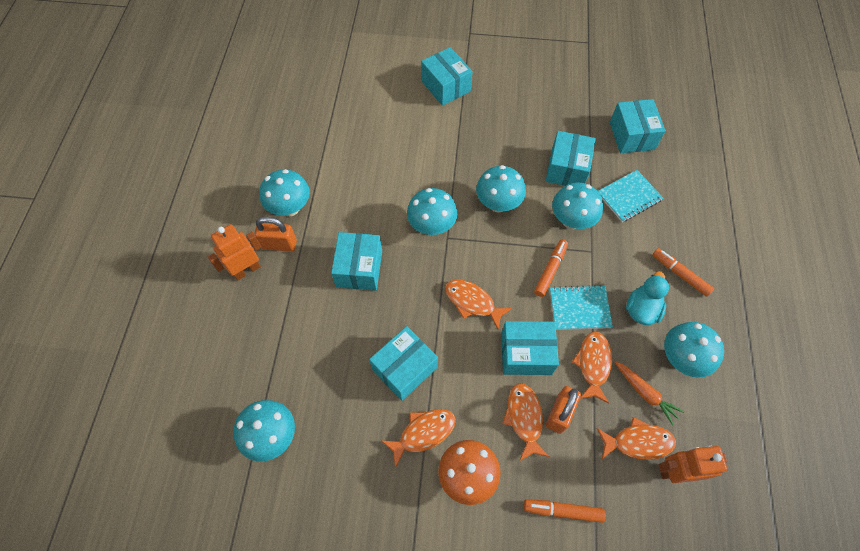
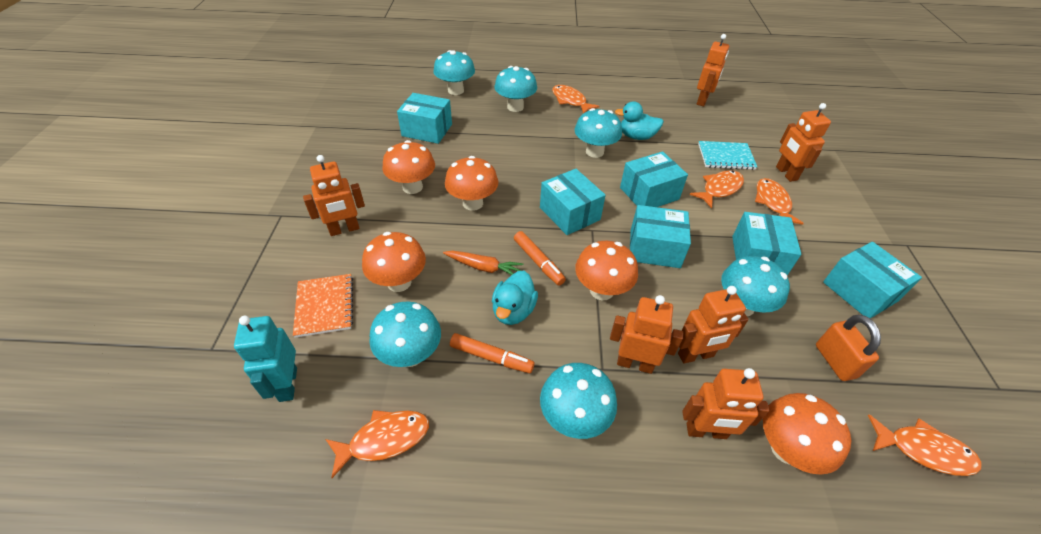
orange marker: 3 -> 2
orange mushroom: 1 -> 5
orange notebook: 0 -> 1
orange padlock: 2 -> 1
orange robot: 2 -> 6
turquoise duck: 1 -> 2
turquoise notebook: 2 -> 1
turquoise robot: 0 -> 1

